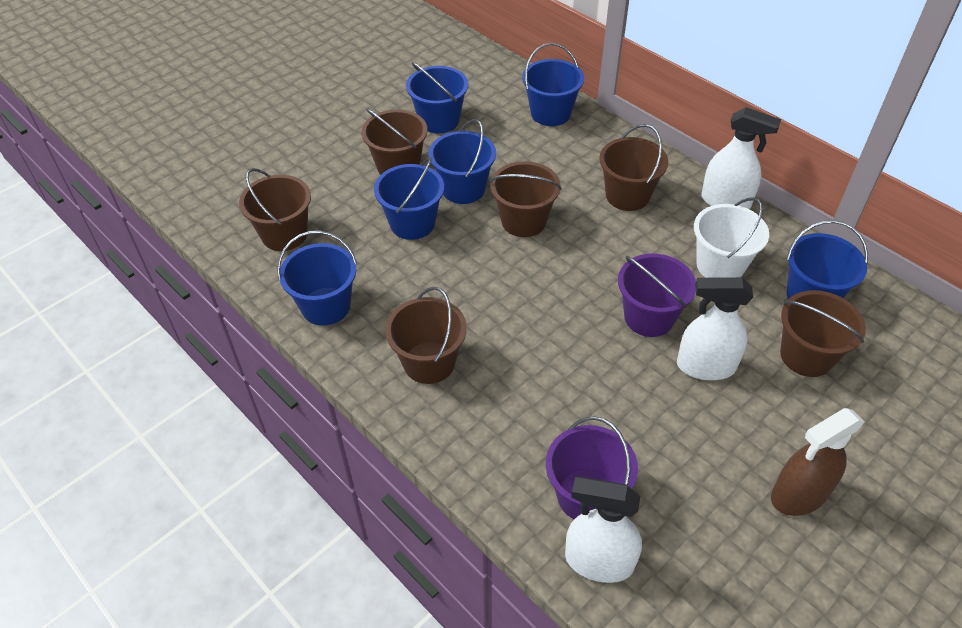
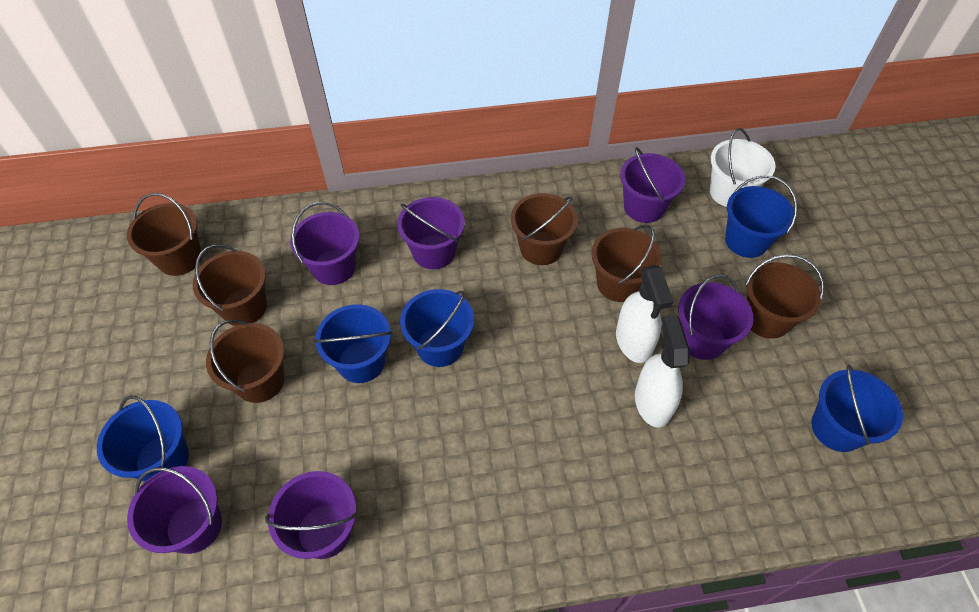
blue bucket: 6 -> 5
brown spray bottle: 1 -> 0
purple bucket: 2 -> 6
white spray bottle: 3 -> 2

